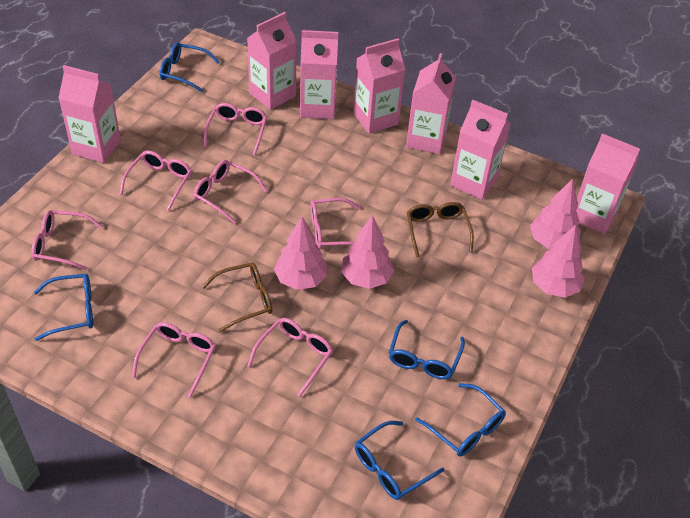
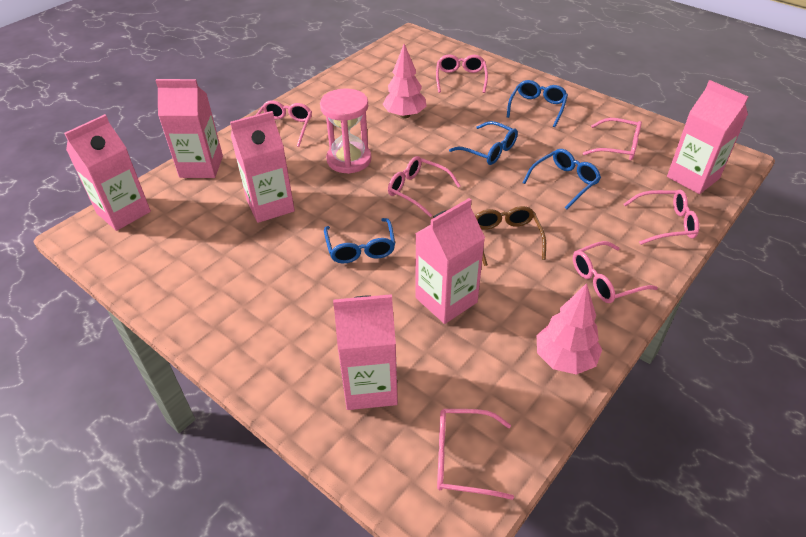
blue glasses: 5 -> 4
brown glasses: 2 -> 1
pink carton: 7 -> 6
pink hourglass: 0 -> 1
pink tree: 4 -> 2

